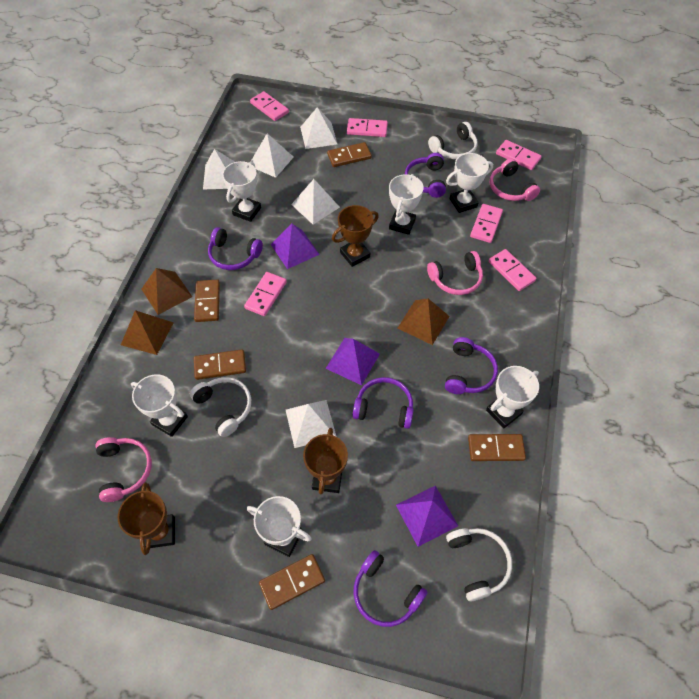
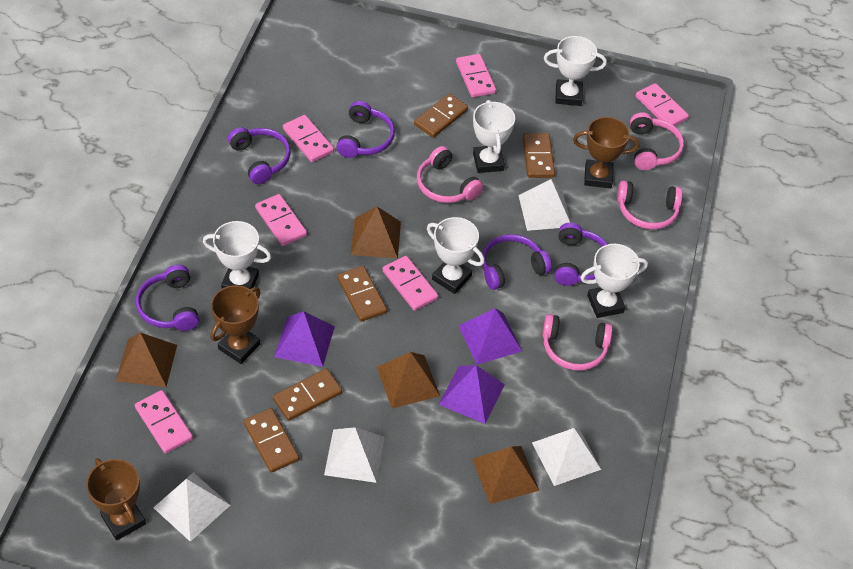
brown pyramid: 3 -> 4
pink headphones: 3 -> 4
white headphones: 3 -> 0
white pyramid: 5 -> 4
white trophy: 6 -> 5

